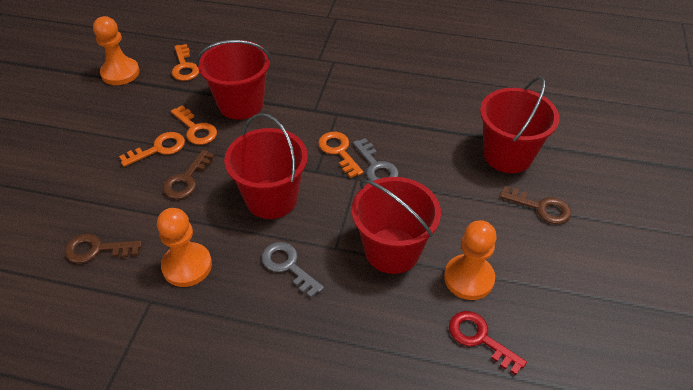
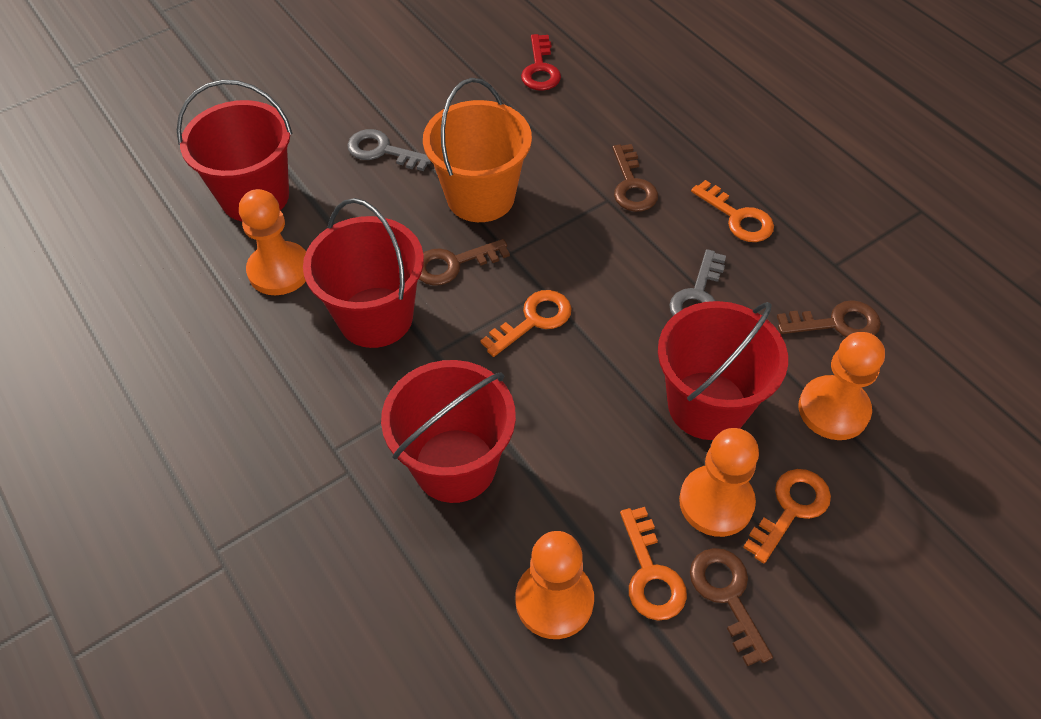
brown key: 3 -> 4
orange bucket: 0 -> 1
orange pawn: 3 -> 4

